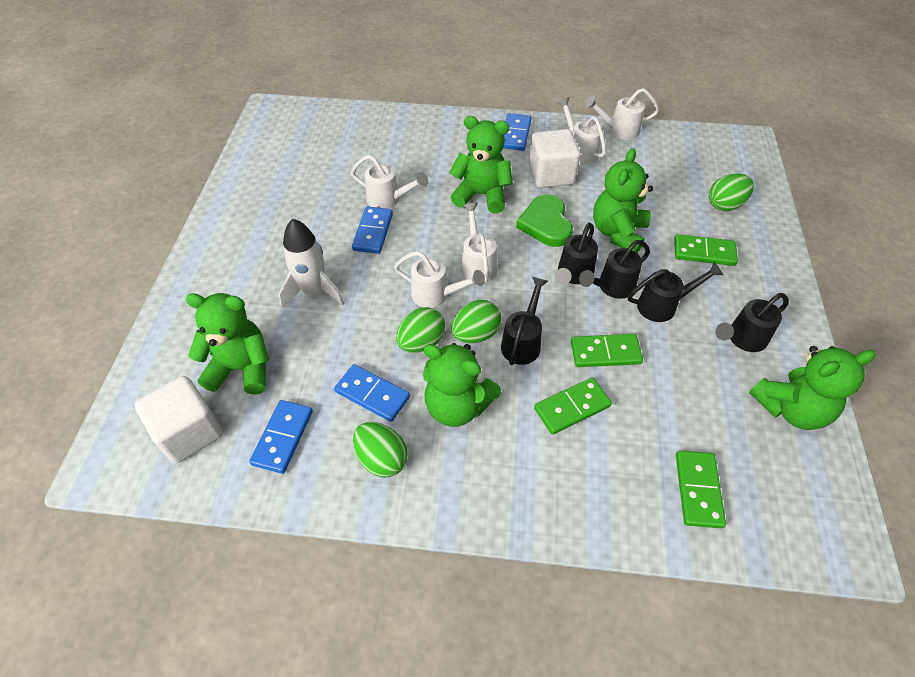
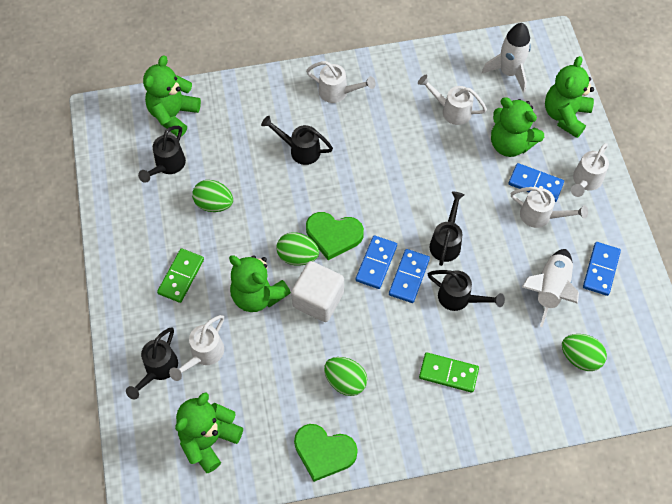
green domino: 4 -> 2
green heart: 1 -> 2
white cube: 2 -> 1
white rocket: 1 -> 2

